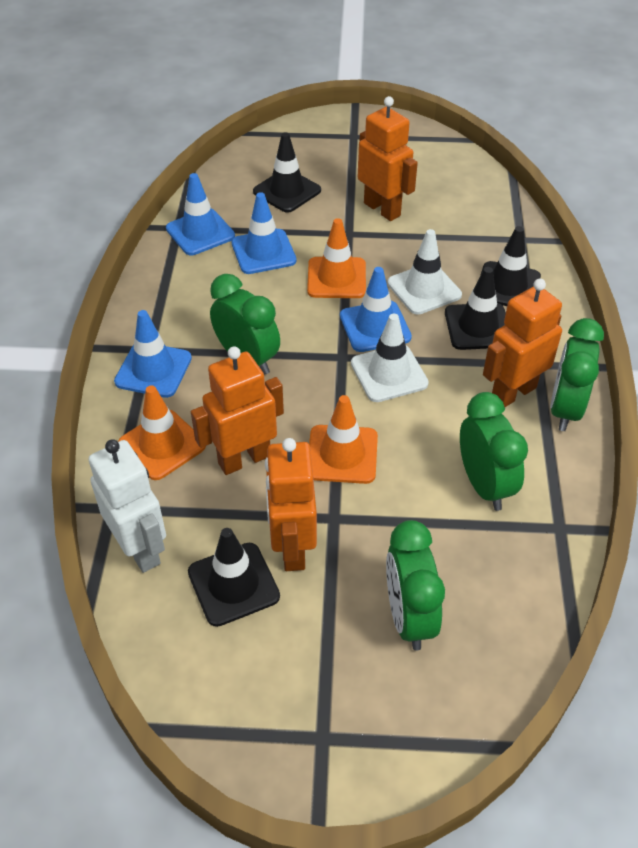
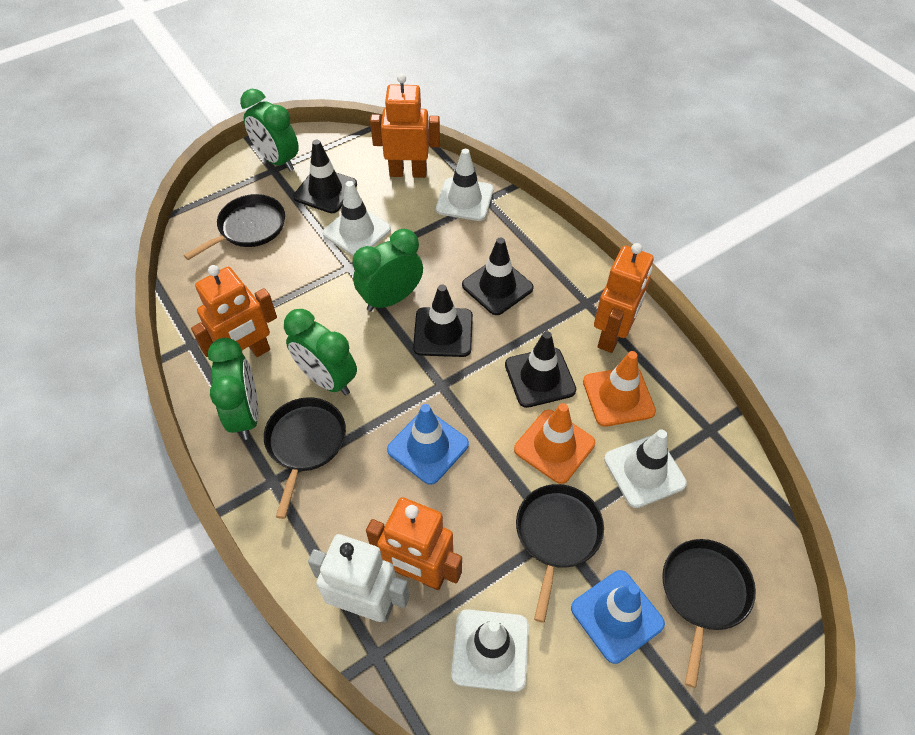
black pan: 0 -> 4
blue traffic cone: 4 -> 2
orange traffic cone: 3 -> 2
white traffic cone: 2 -> 4

